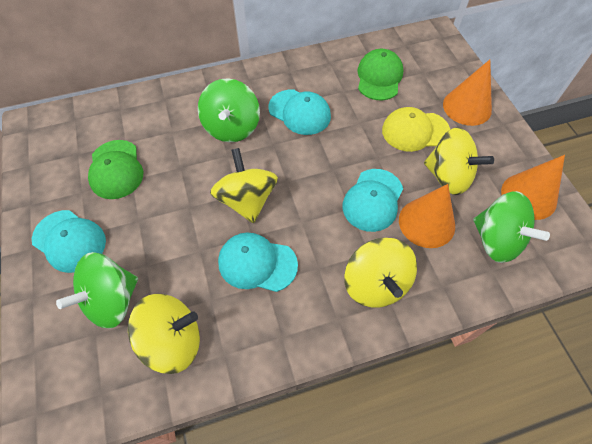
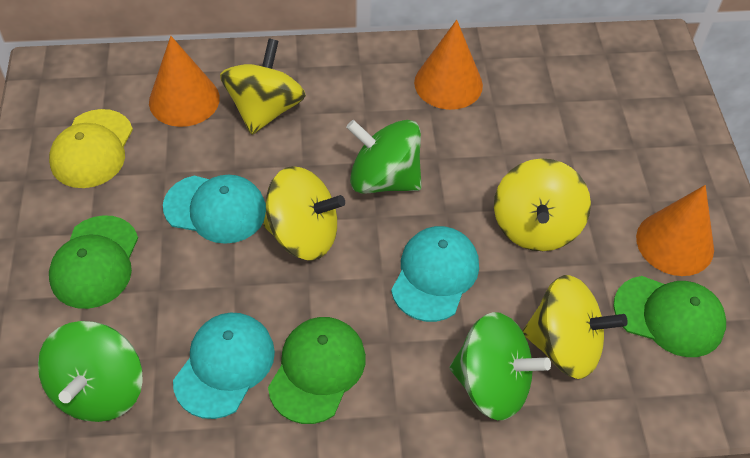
green cap: 2 -> 3
turquoise cap: 4 -> 3

